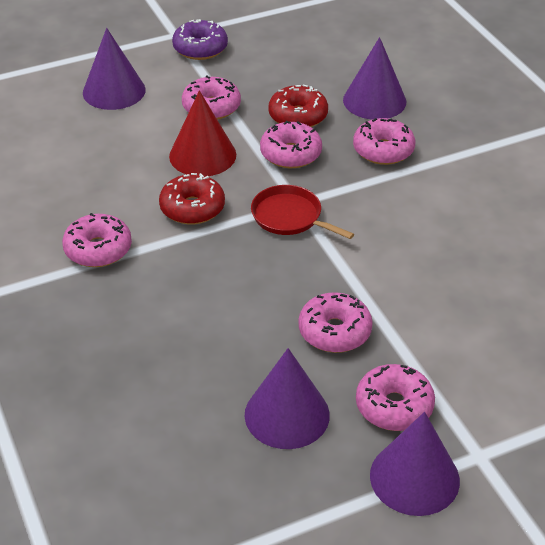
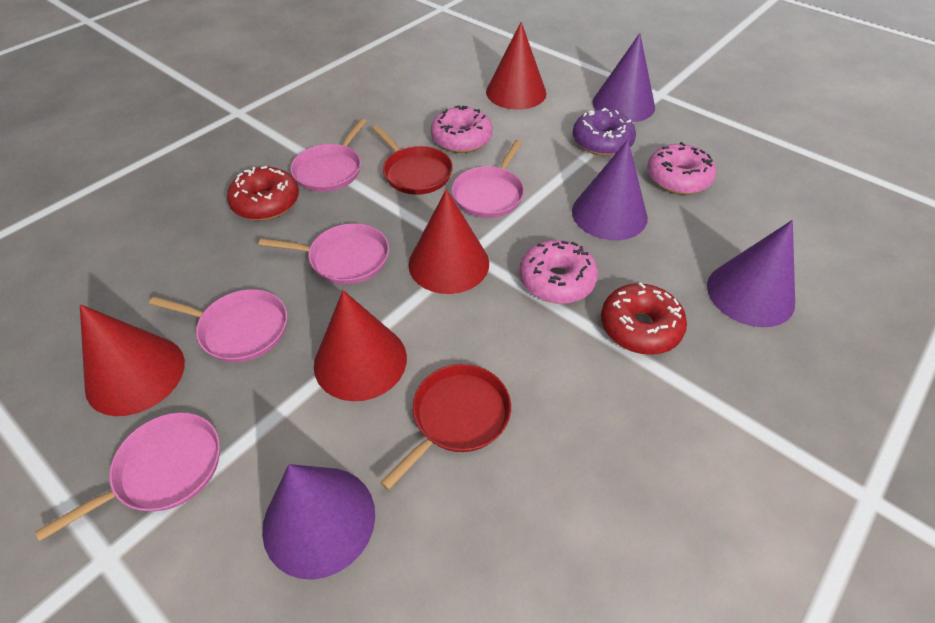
pink donut: 6 -> 3
pink pan: 0 -> 5
red cone: 1 -> 4
red pan: 1 -> 2

